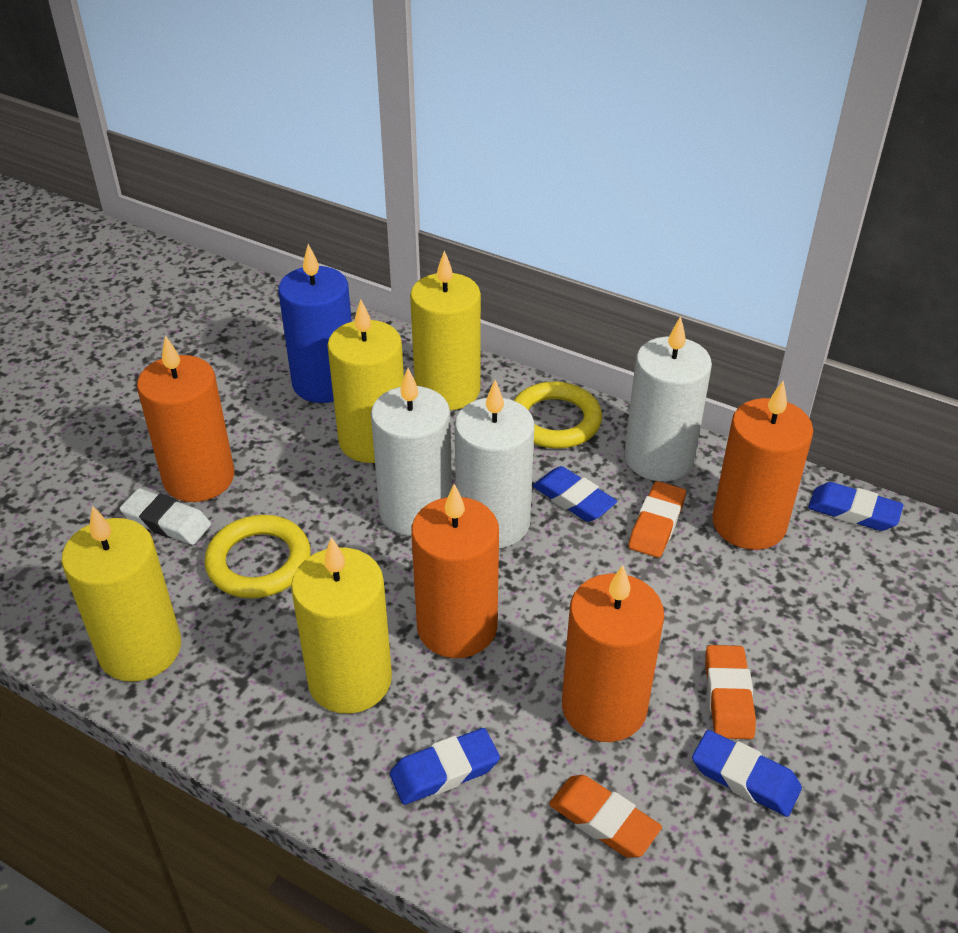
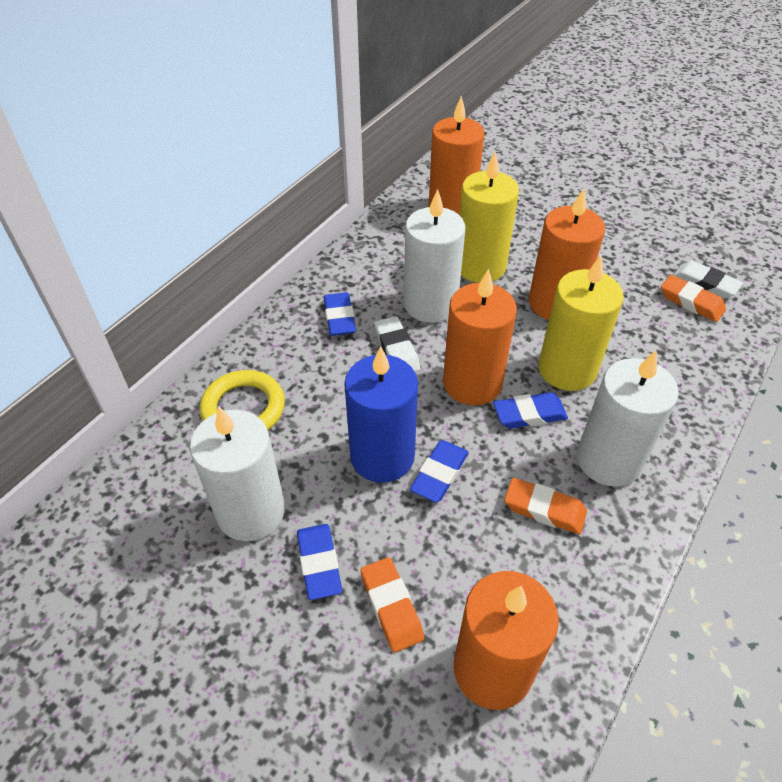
white eraser: 1 -> 2
yellow candle: 4 -> 2
yellow ring: 2 -> 1

